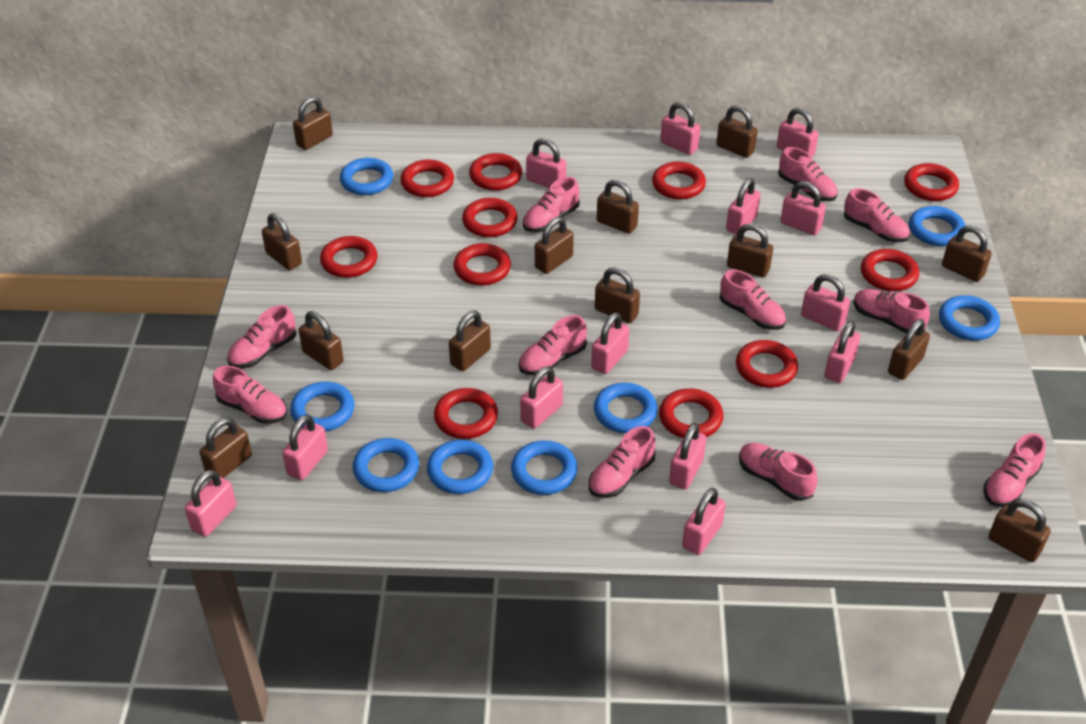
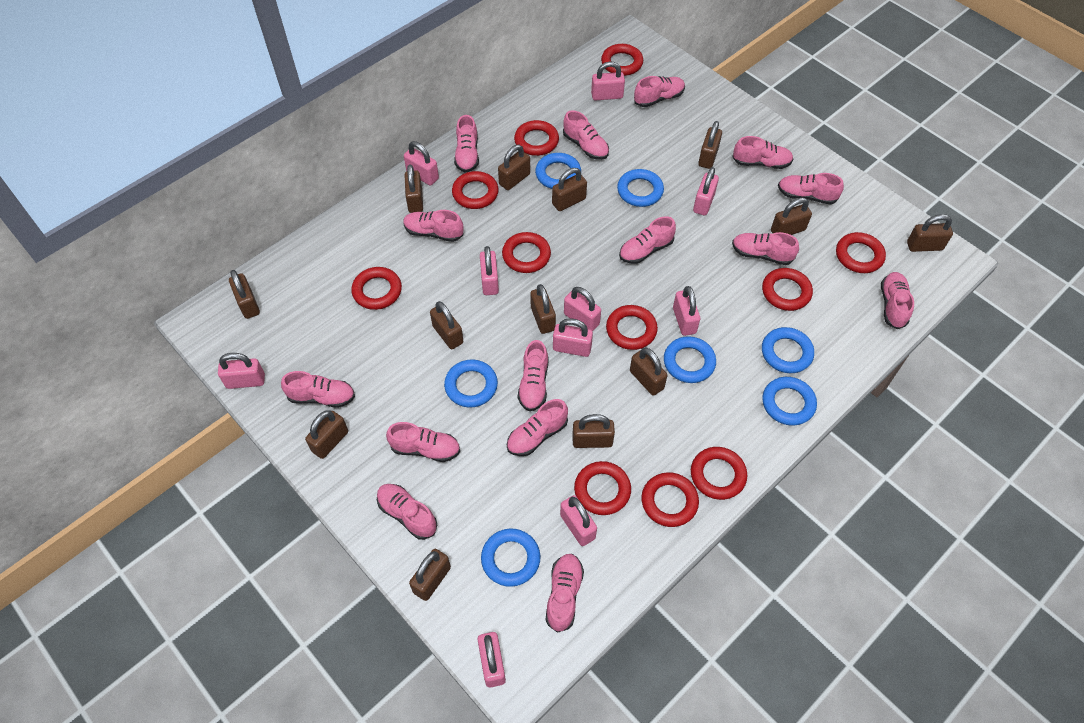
blue ring: 8 -> 7
pink padlock: 13 -> 10
pink shoe: 11 -> 15

